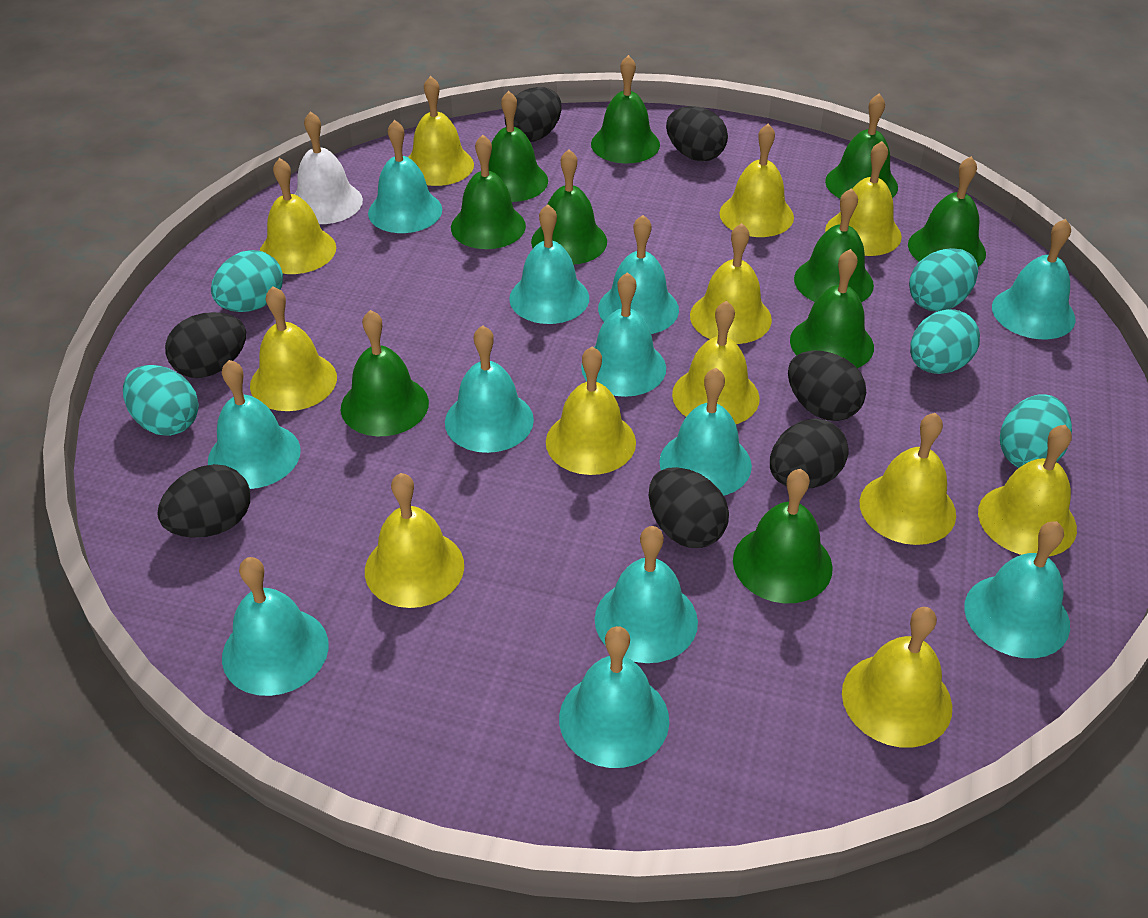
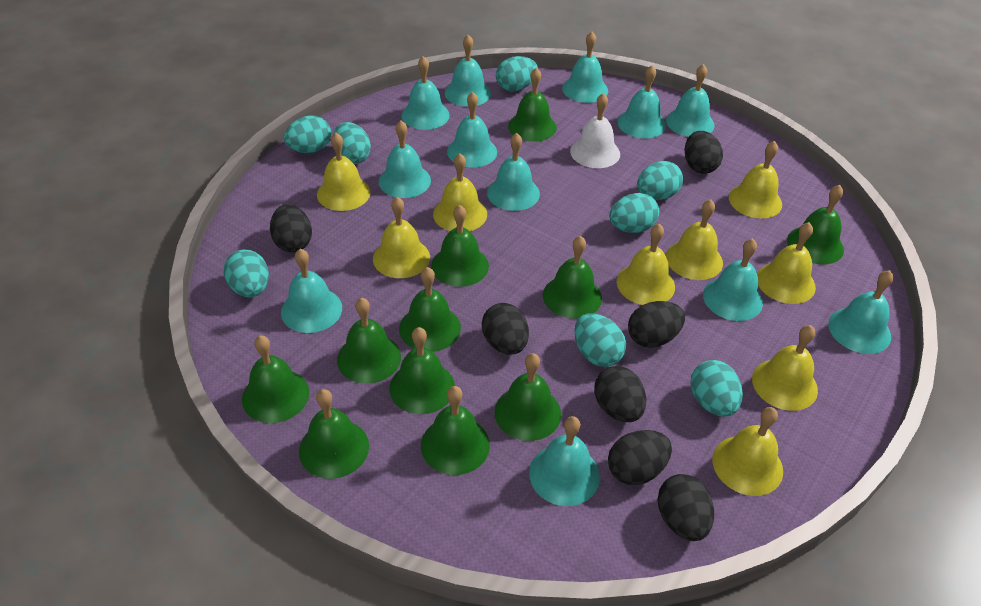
green bell: 10 -> 11
turquoise egg: 5 -> 8
yellow bell: 12 -> 9

